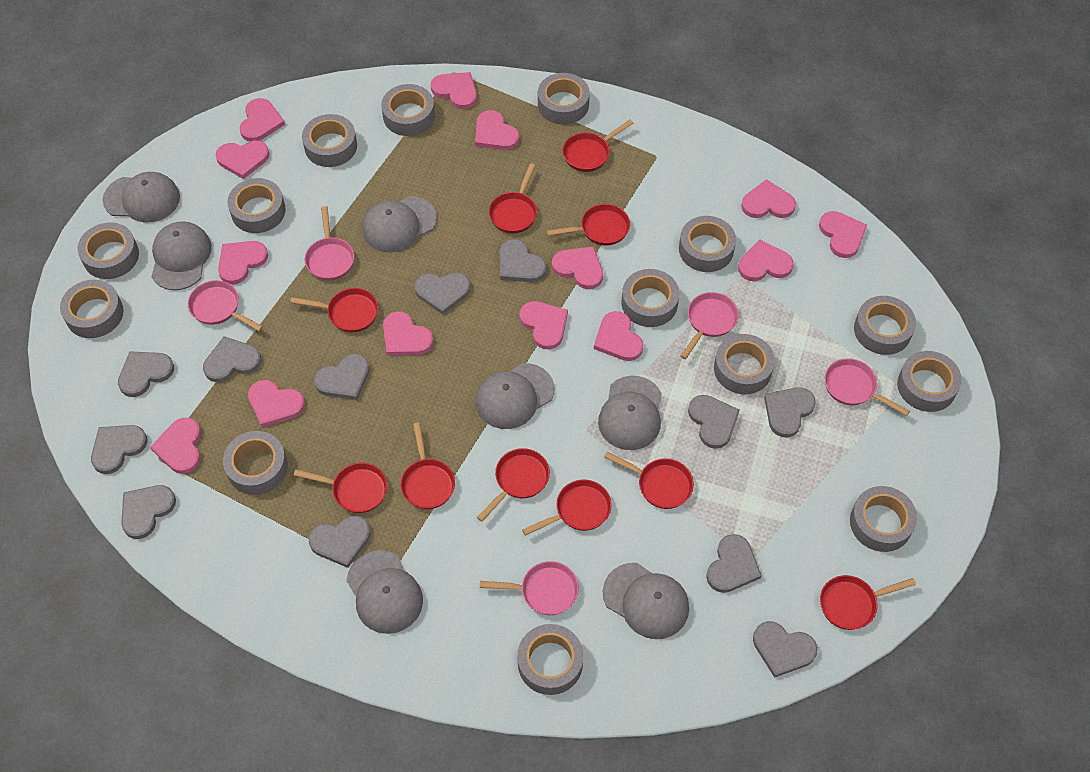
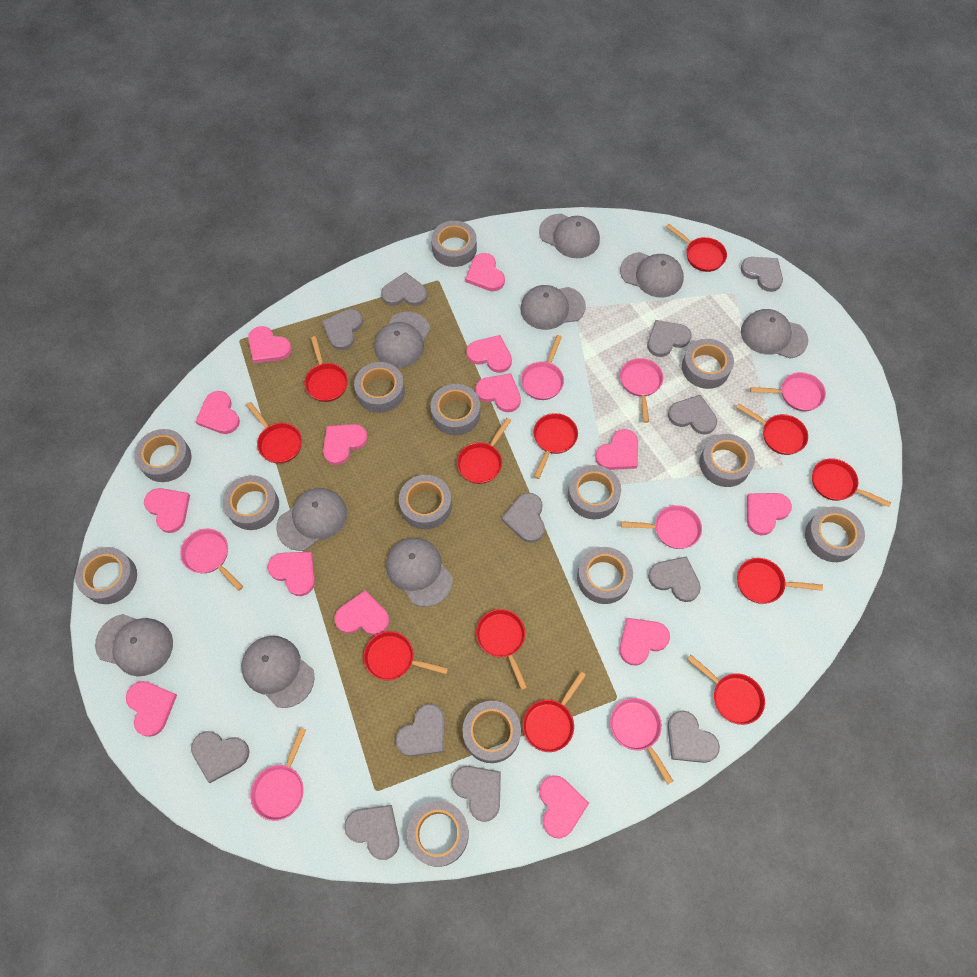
grey cap: 7 -> 9
pink pan: 5 -> 7
red pan: 10 -> 12

